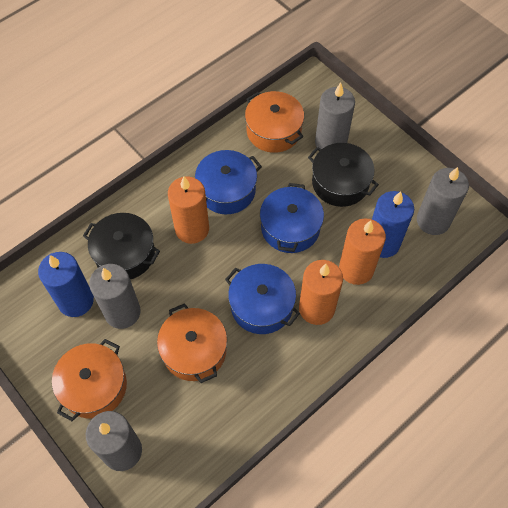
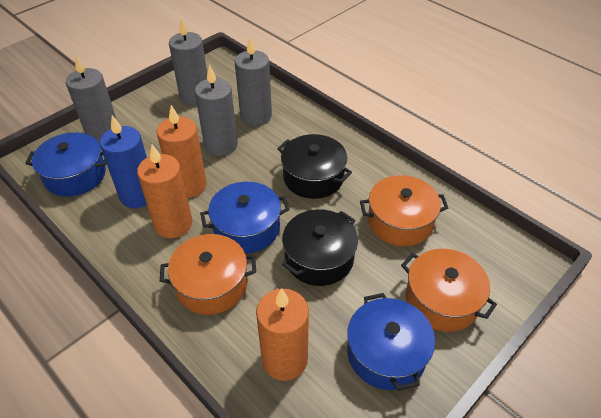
blue candle: 2 -> 1

